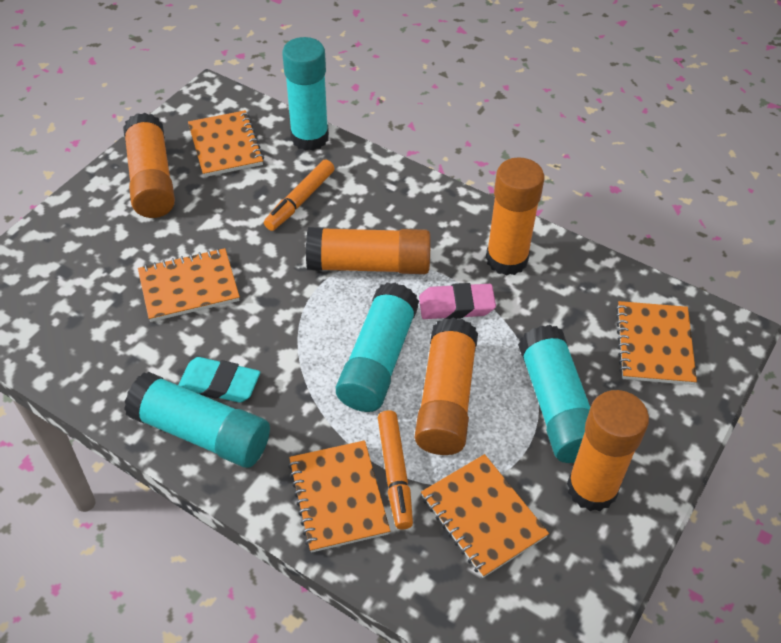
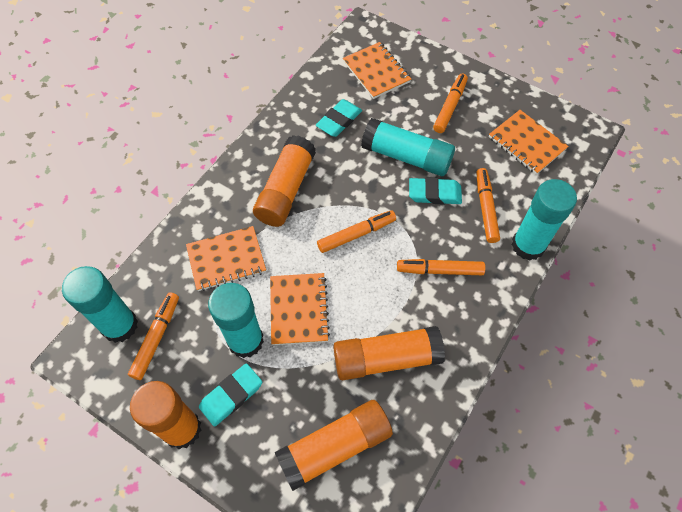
orange glue stick: 5 -> 4
orange marker: 2 -> 5
orange notebook: 5 -> 4
pink eraser: 1 -> 0
turquoise eraser: 1 -> 3

